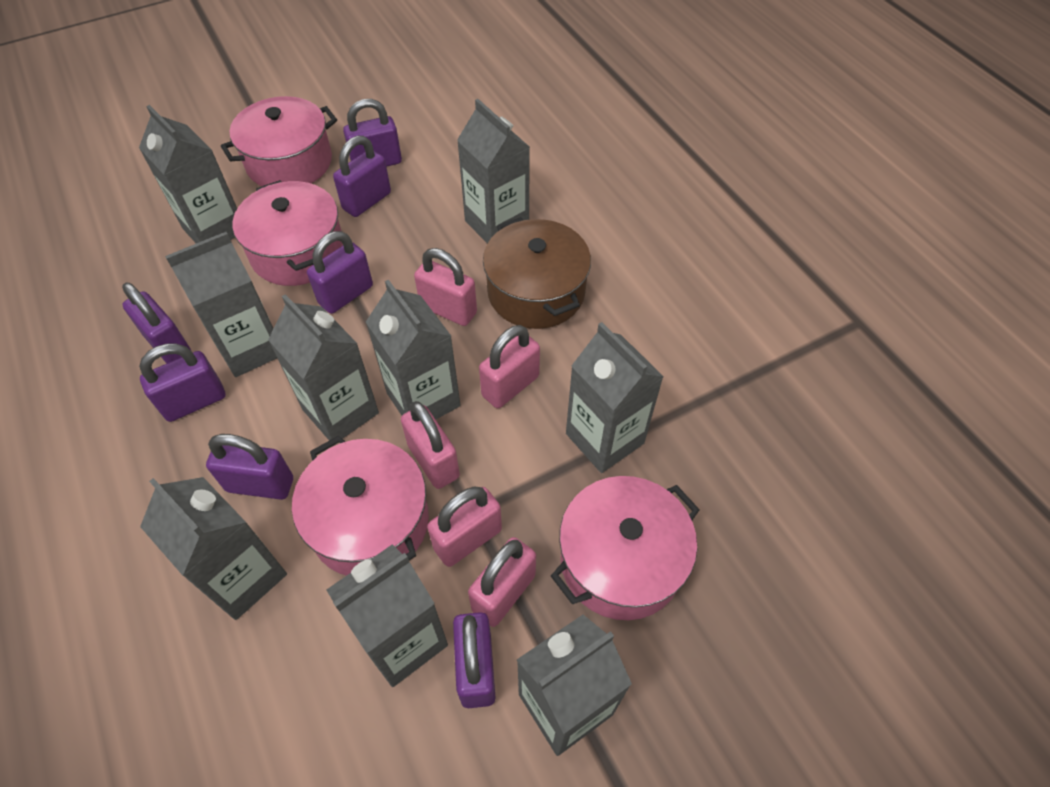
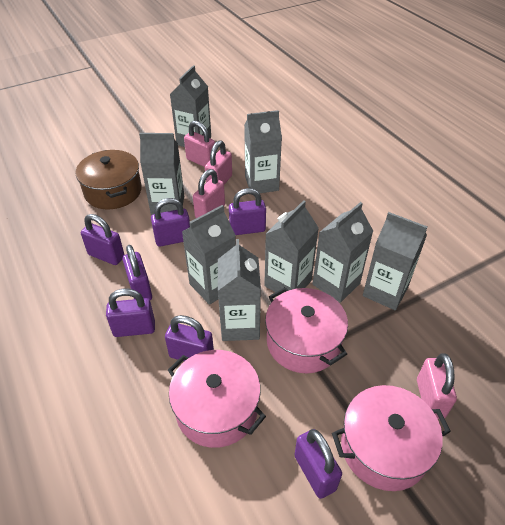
grey carton: 9 -> 8
pink padlock: 5 -> 4
pink pot: 4 -> 3

